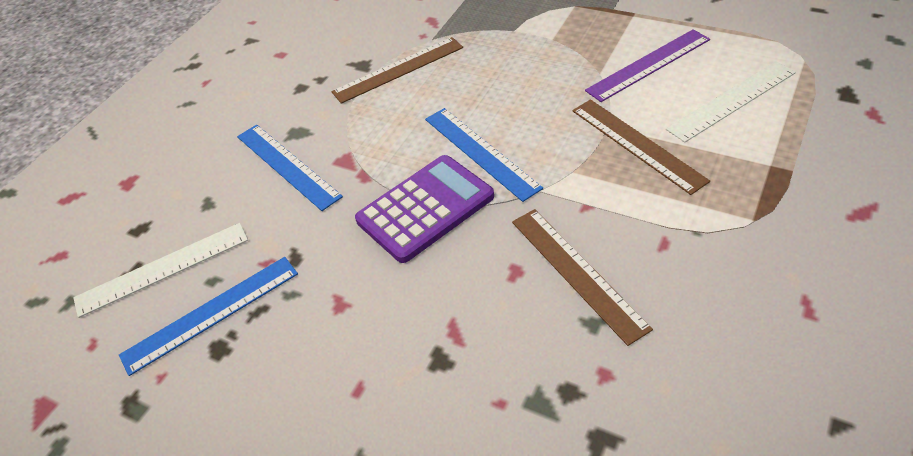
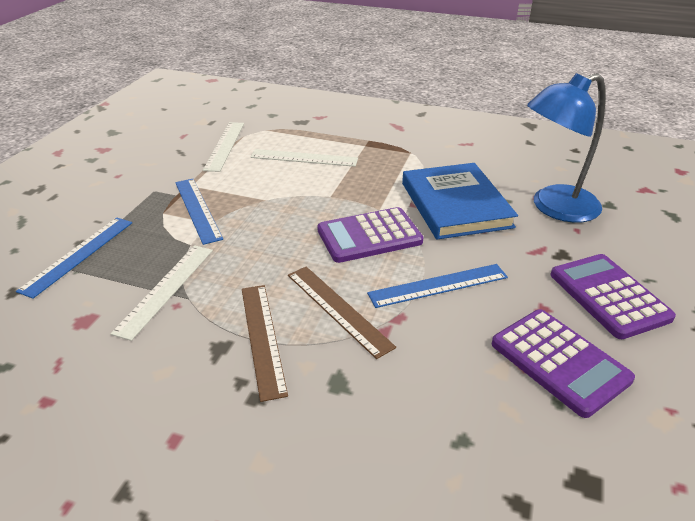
blue book: 0 -> 1
blue lamp: 0 -> 1
brown ruler: 3 -> 2
purple calculator: 1 -> 3
purple ruler: 1 -> 0
white ruler: 2 -> 3

